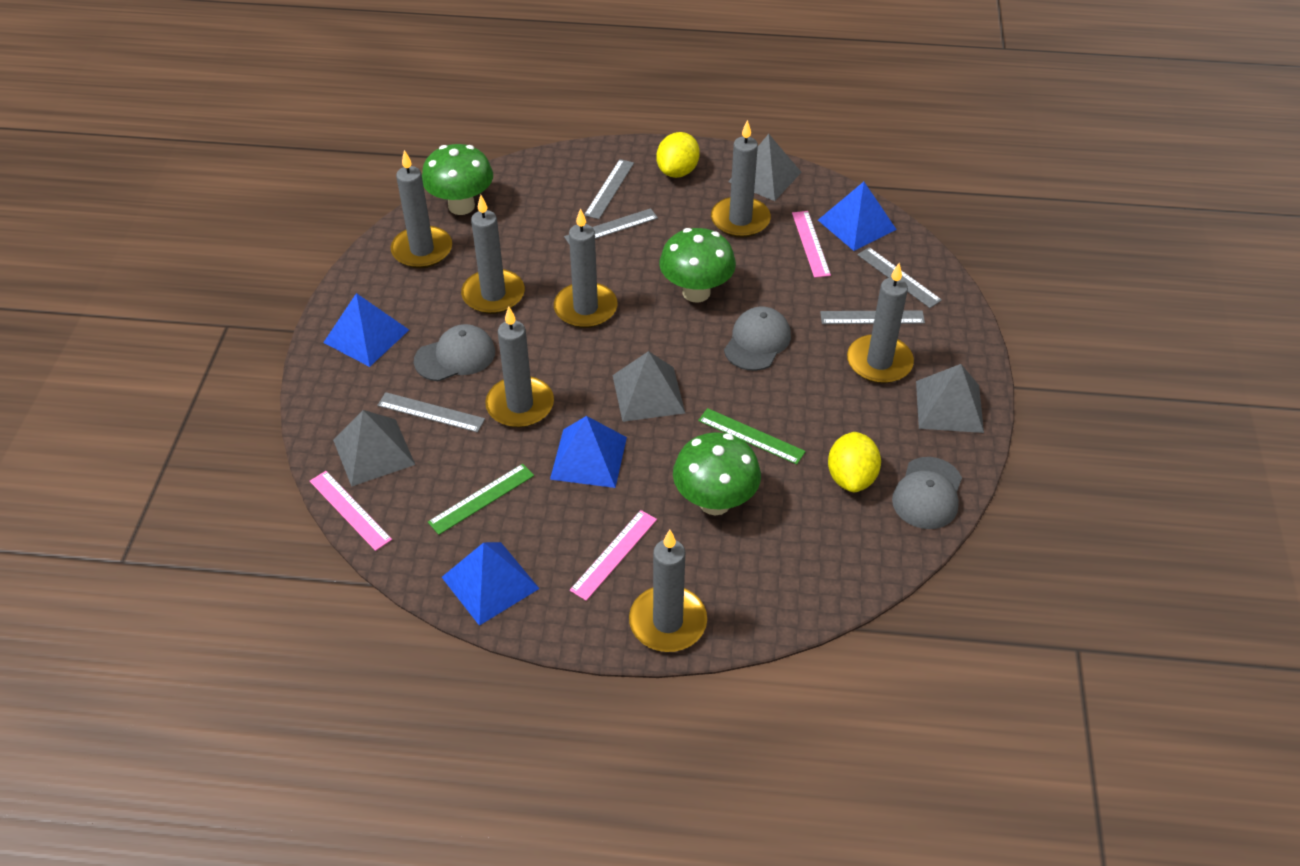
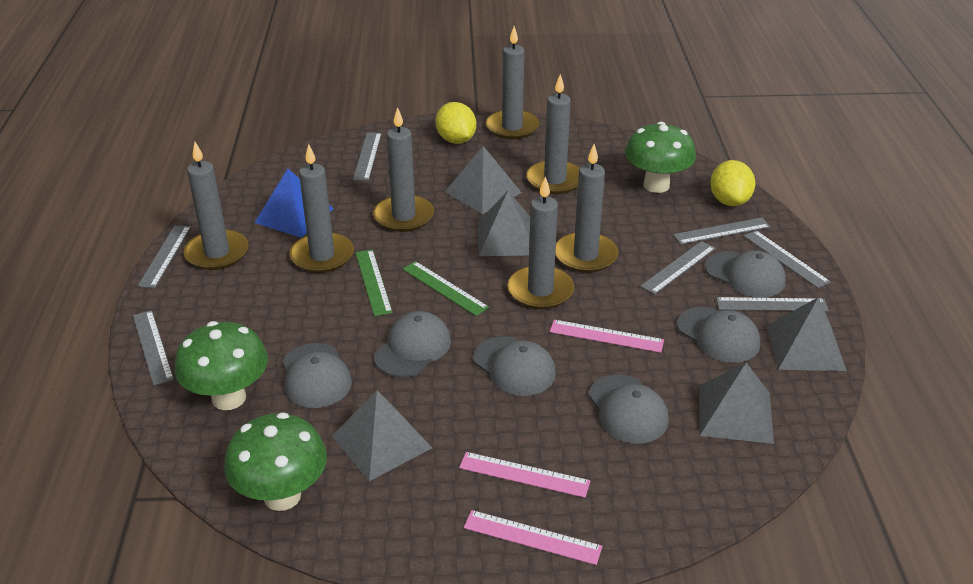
blue pyramid: 4 -> 1
grey cap: 3 -> 6
grey pyramid: 4 -> 5
grey ruler: 5 -> 7

